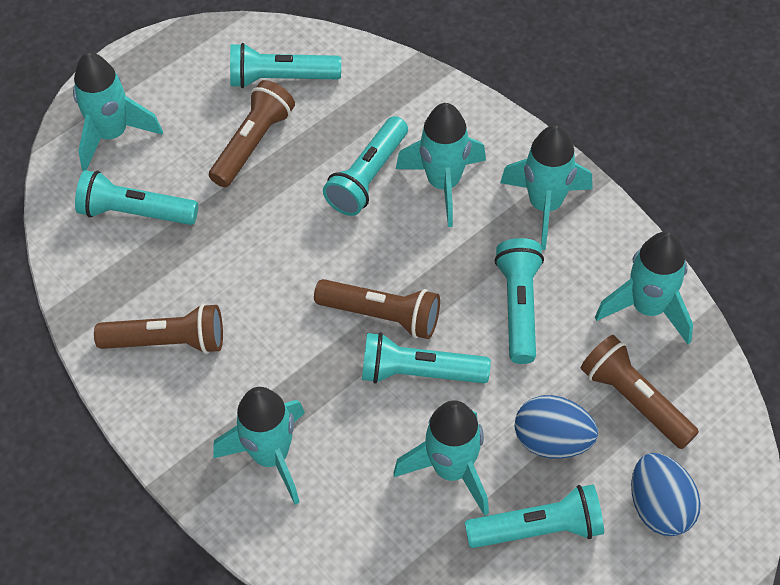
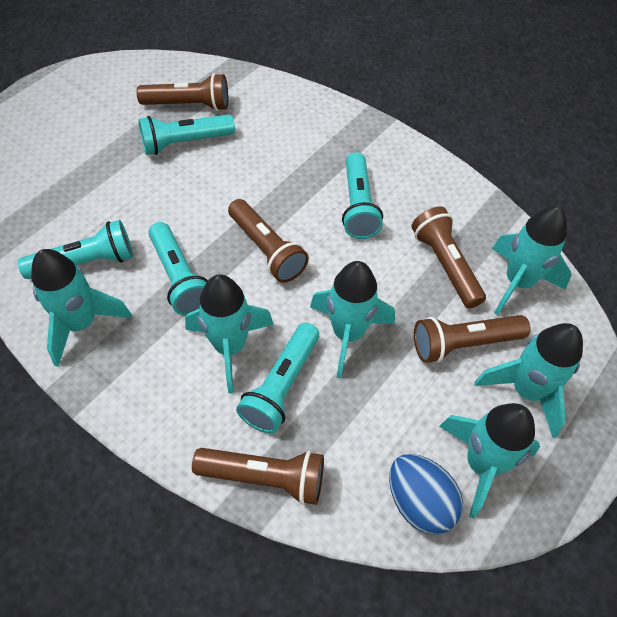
blue egg: 2 -> 1
brown flashlight: 4 -> 5
turquoise flashlight: 6 -> 5

